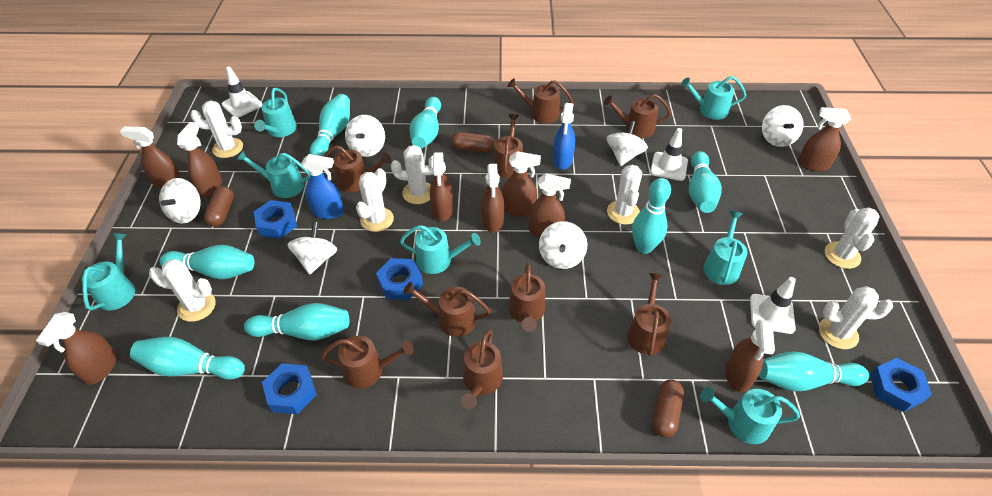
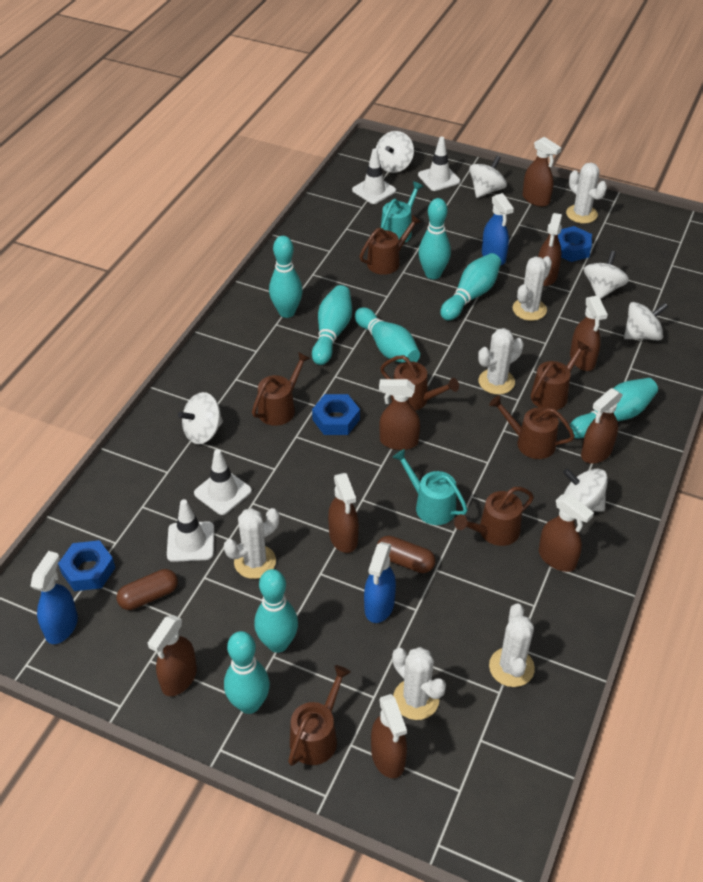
blue nut: 4 -> 3
blue spray bottle: 2 -> 3
brown capsule: 3 -> 2
brown watering can: 9 -> 7
turquoise watering can: 7 -> 2
white cactus: 7 -> 6
white traffic cone: 3 -> 4

